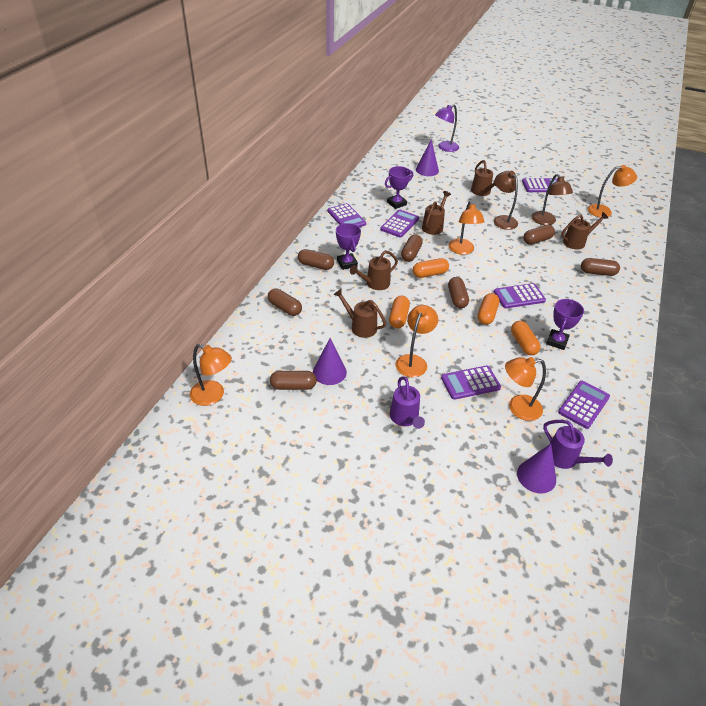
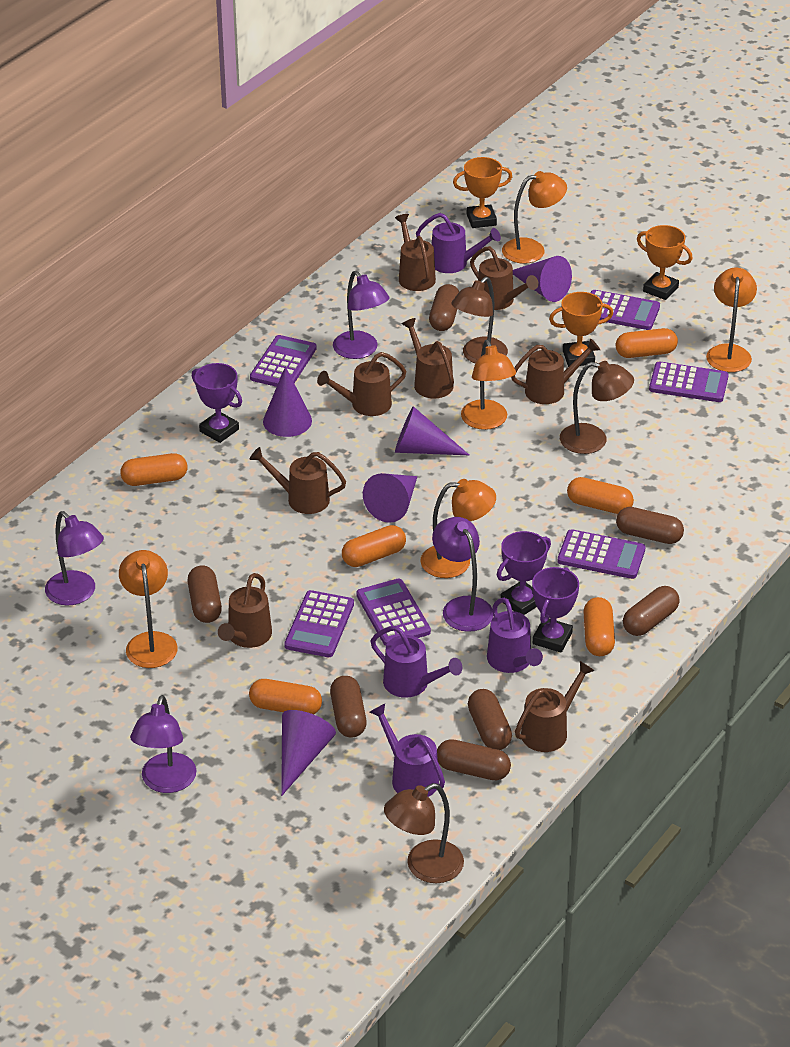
brown lamp: 2 -> 3
brown watering can: 5 -> 8
orange capsule: 4 -> 6
orange trophy: 0 -> 3
purple cone: 3 -> 5
purple lamp: 1 -> 4
purple watering can: 2 -> 4

